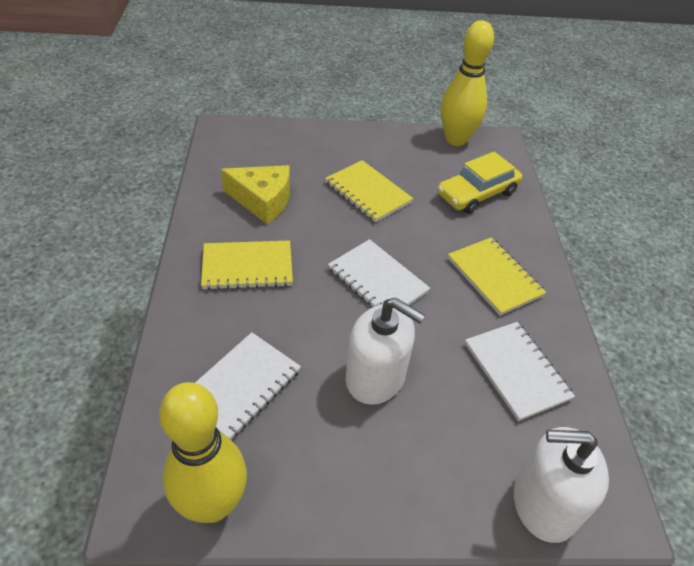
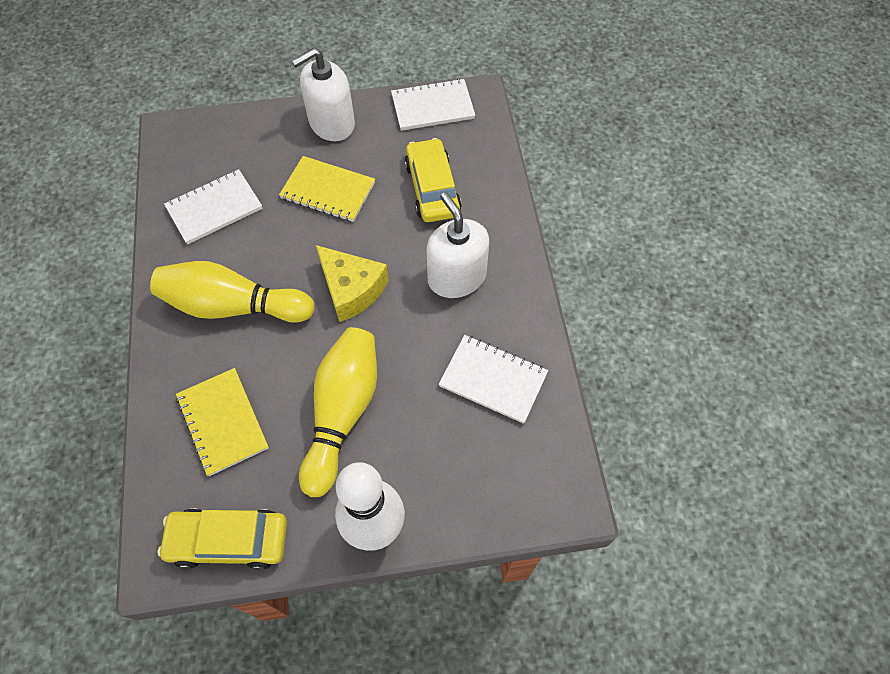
white bowling pin: 0 -> 1
yellow car: 1 -> 2
yellow notebook: 3 -> 2

